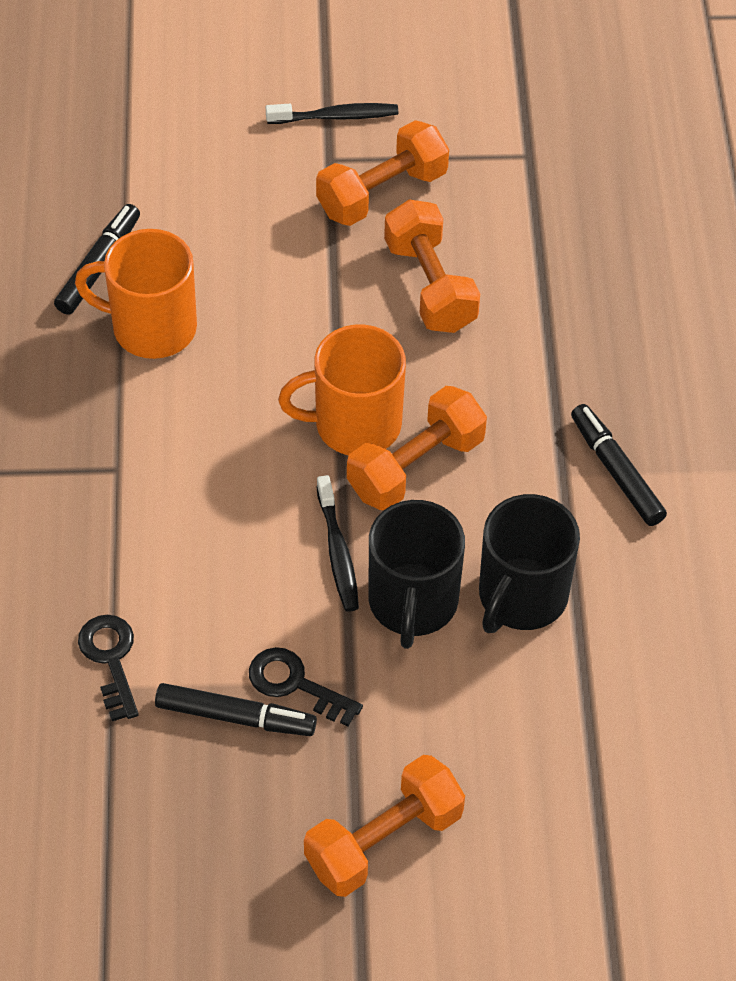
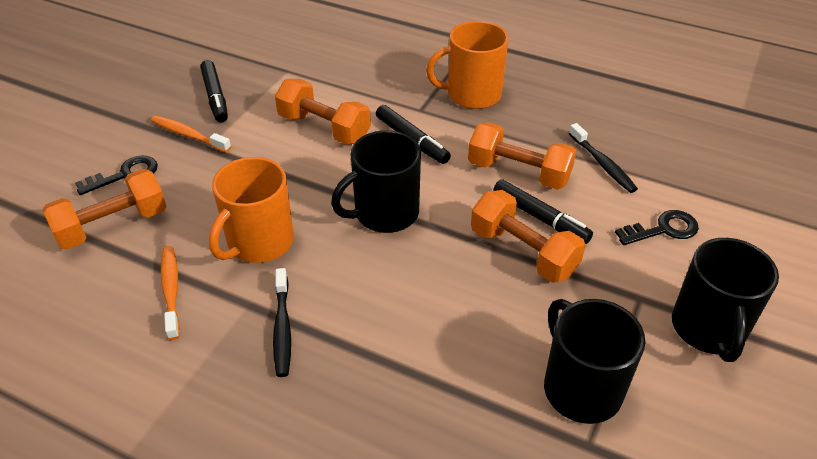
black mug: 2 -> 3
orange toothbrush: 0 -> 2

